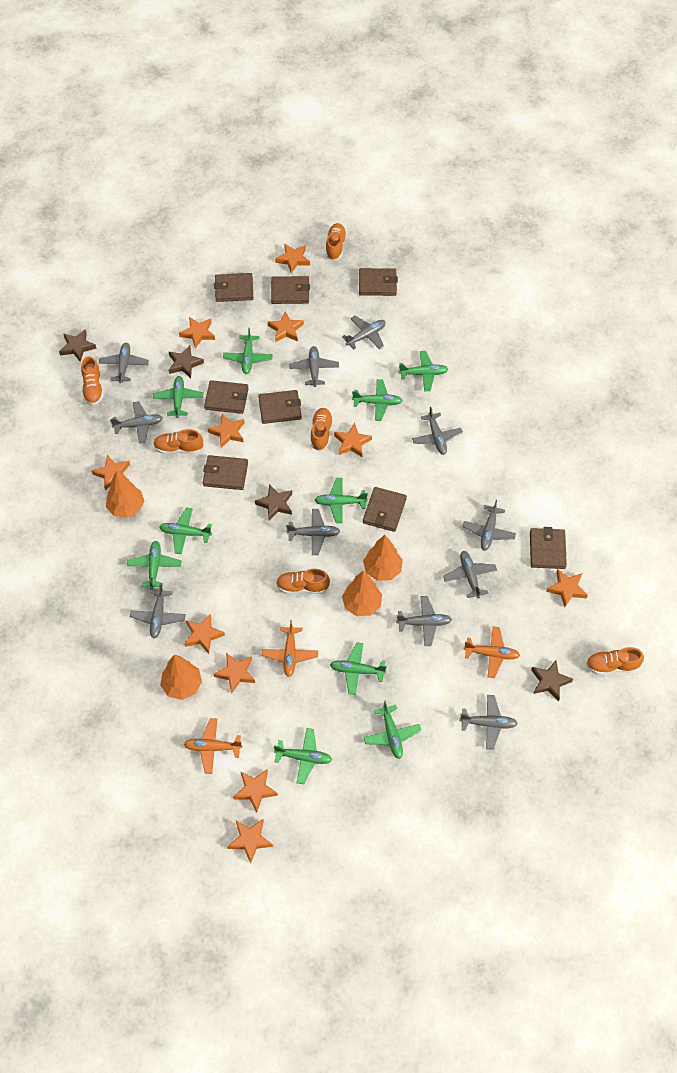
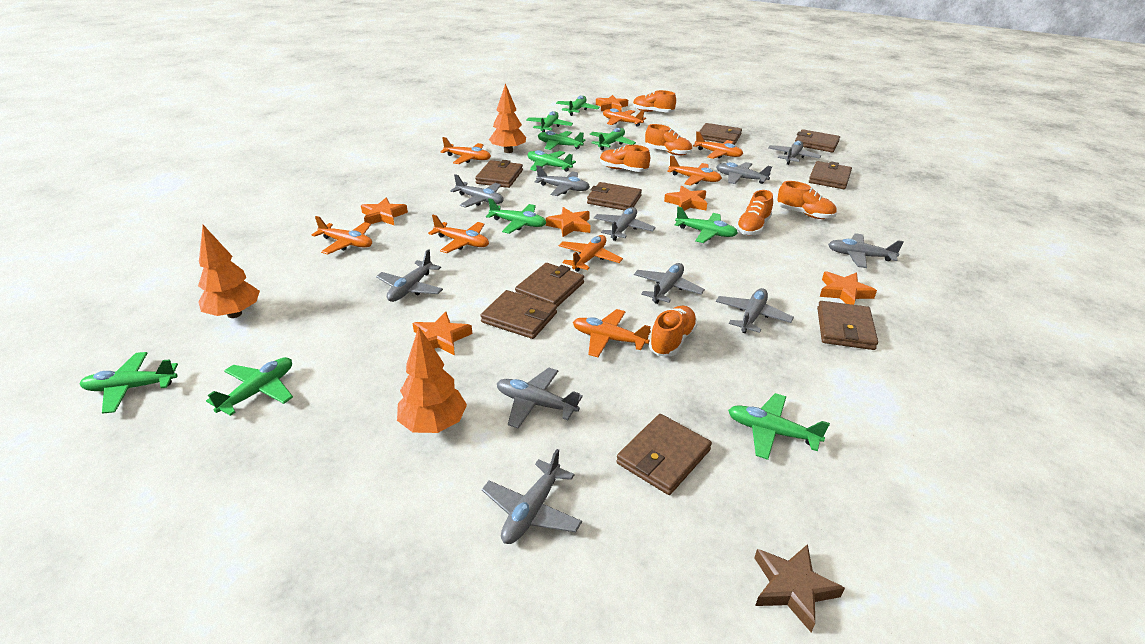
brown star: 4 -> 1
brown wallet: 8 -> 9
orange plane: 3 -> 8
orange star: 11 -> 6
orange tree: 4 -> 3

